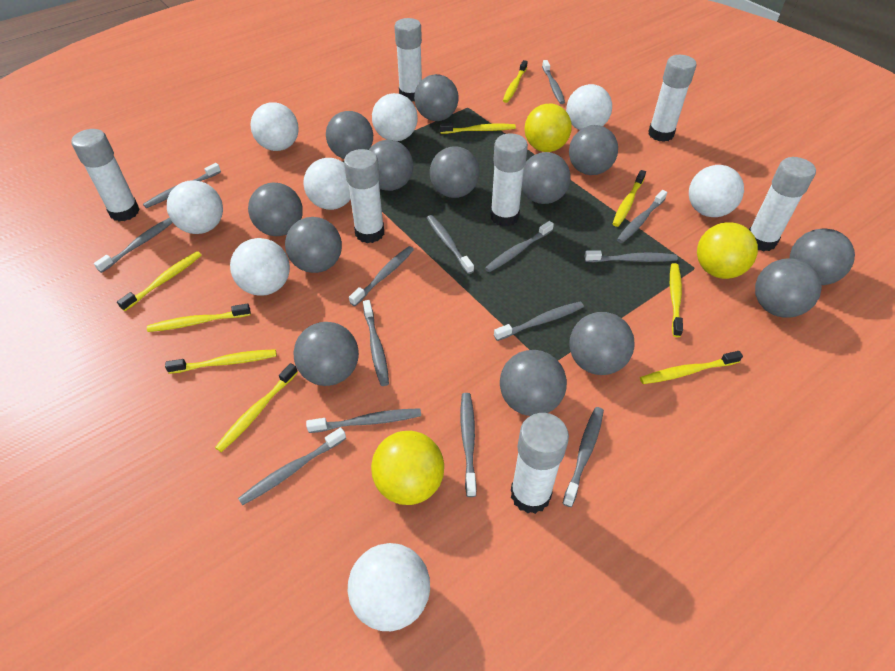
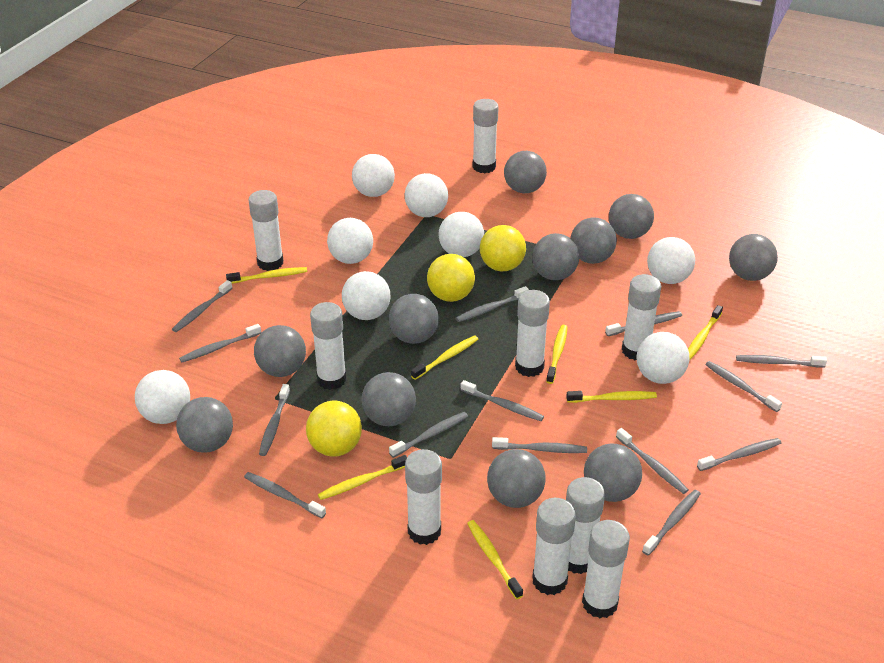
grey ball: 13 -> 11
white glue stick: 7 -> 9
yellow toothbrush: 9 -> 7

